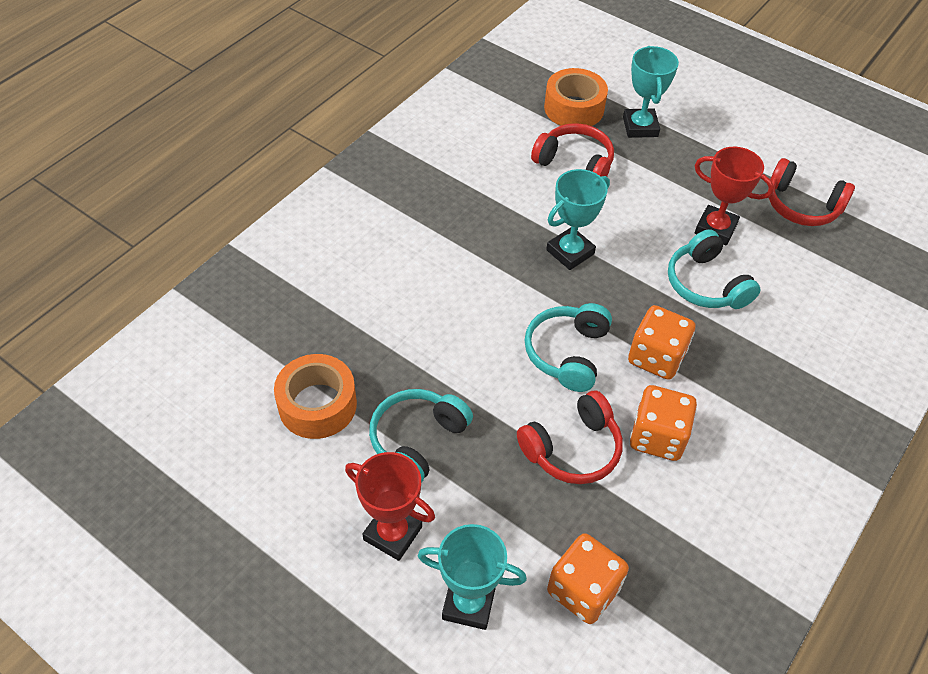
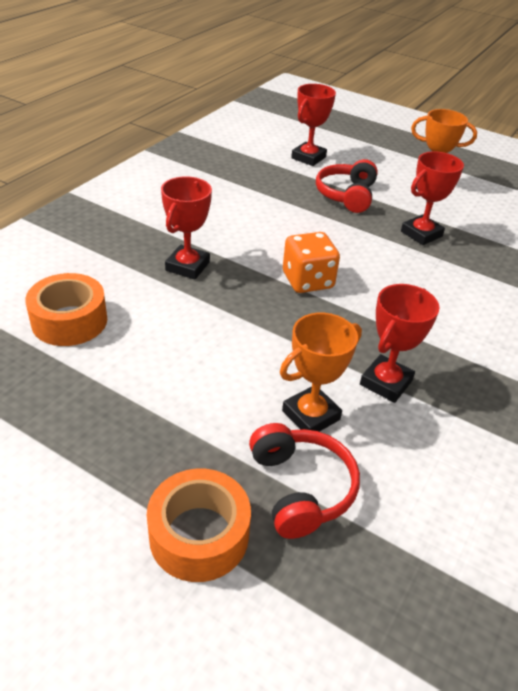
orange dice: 3 -> 1
orange trophy: 0 -> 2
red headphones: 3 -> 2
red trophy: 2 -> 4
turquoise headphones: 3 -> 0
turquoise trophy: 3 -> 0

